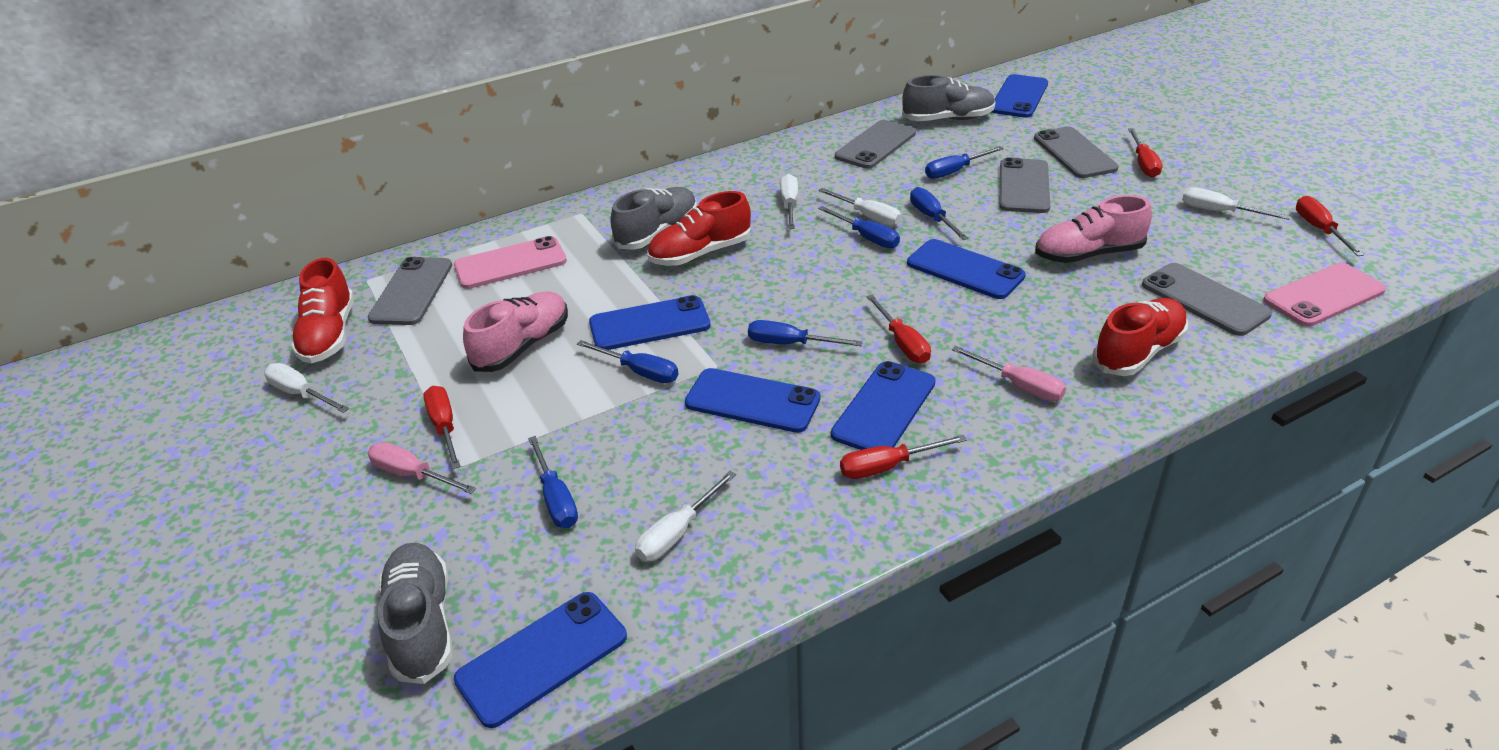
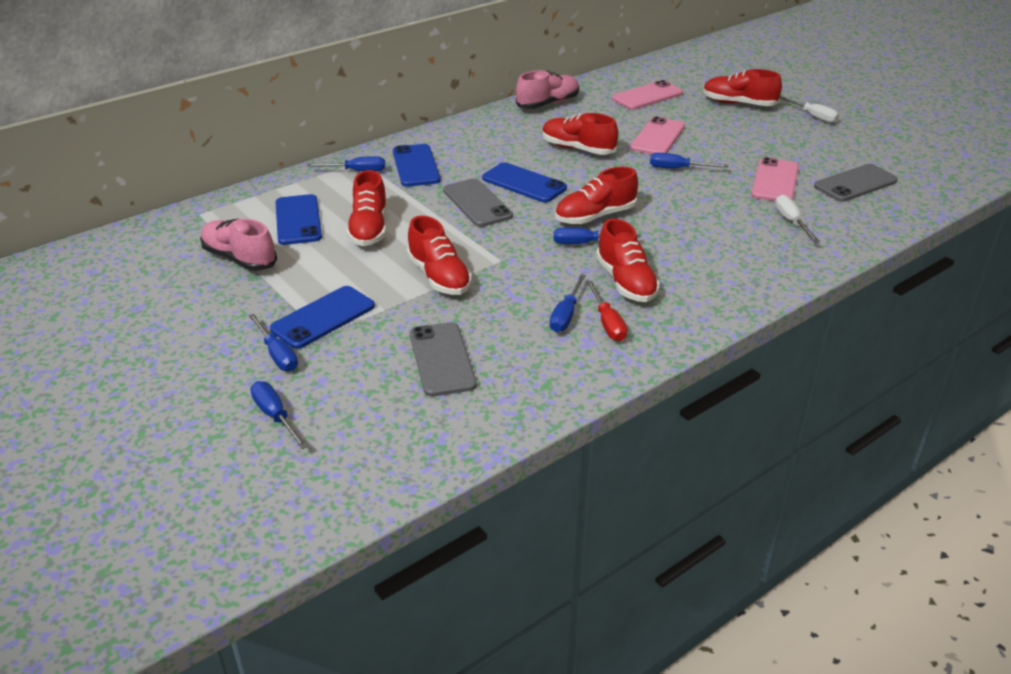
blue phone: 6 -> 4
grey phone: 5 -> 3
grey shoe: 3 -> 0
pink phone: 2 -> 3
pink screwdriver: 2 -> 0
red screwdriver: 5 -> 1
red shoe: 3 -> 6
white screwdriver: 5 -> 2

